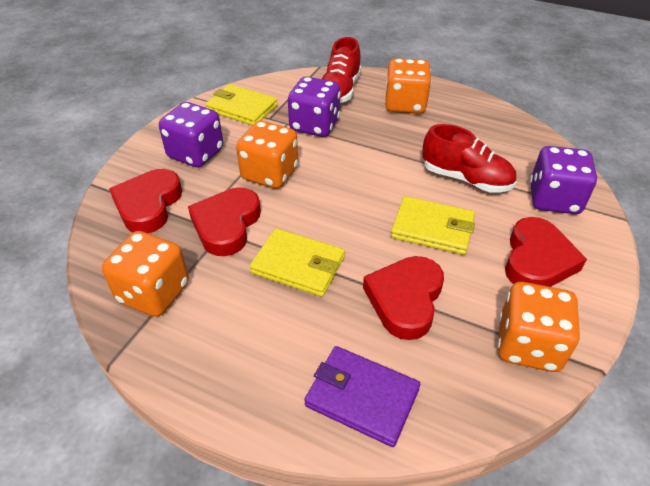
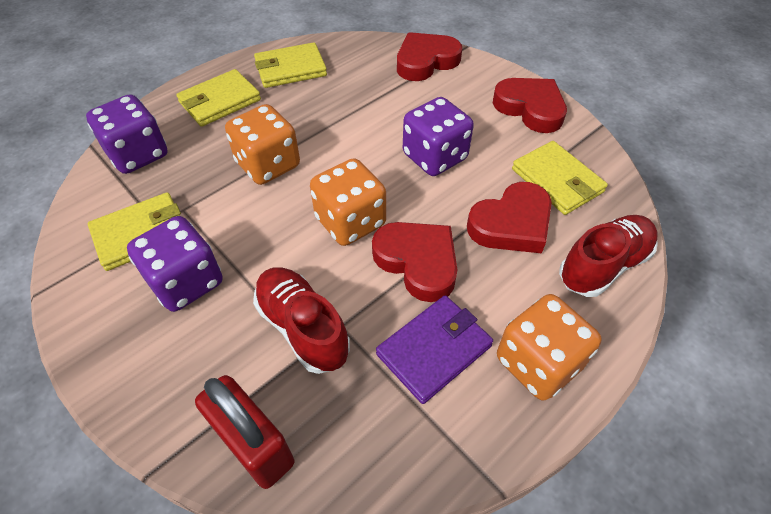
orange dice: 4 -> 3
red padlock: 0 -> 1
yellow wallet: 3 -> 4

